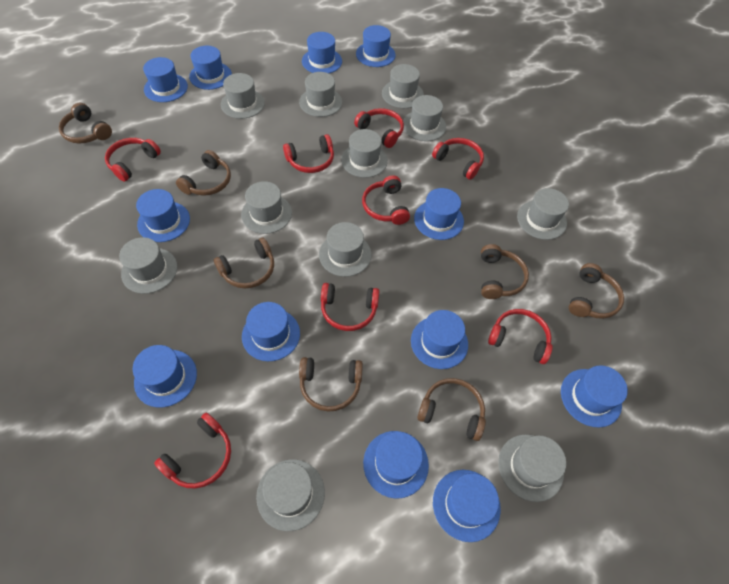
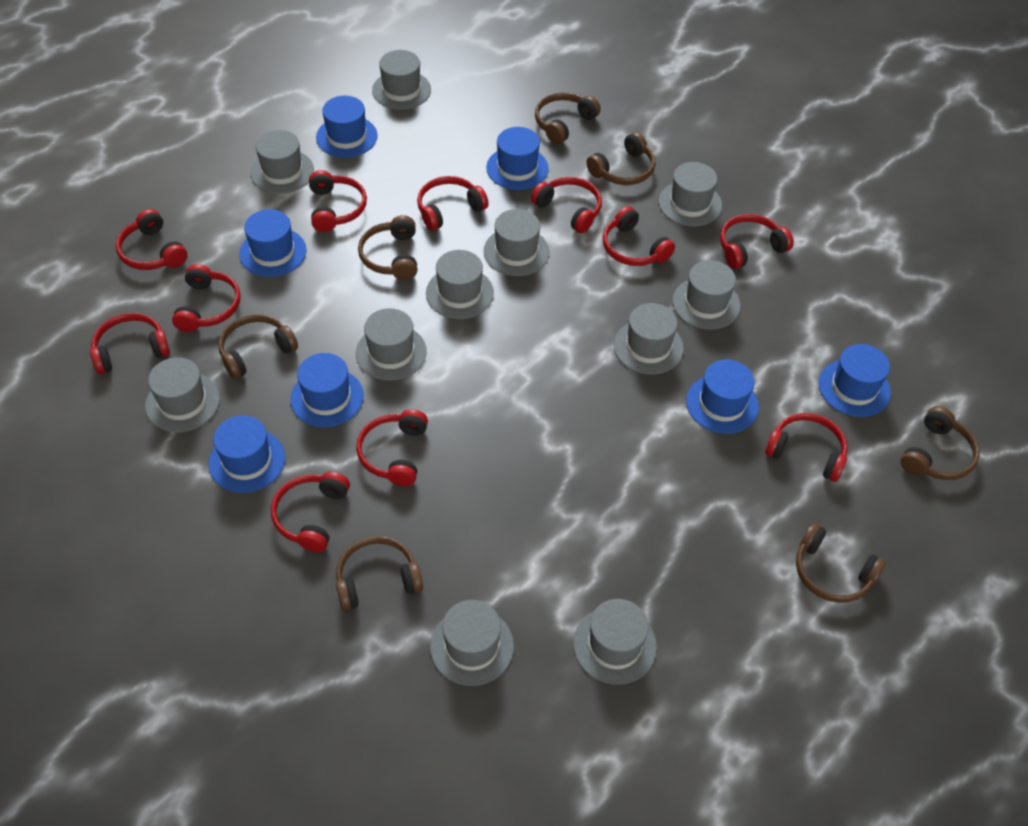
blue hat: 12 -> 7
red headphones: 8 -> 11

